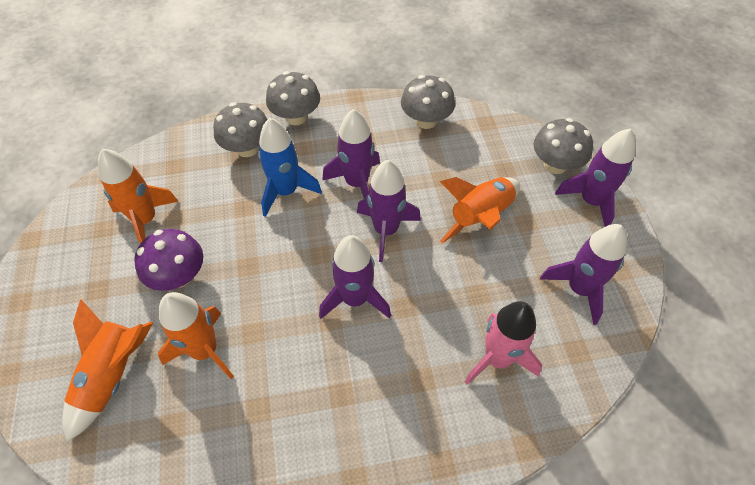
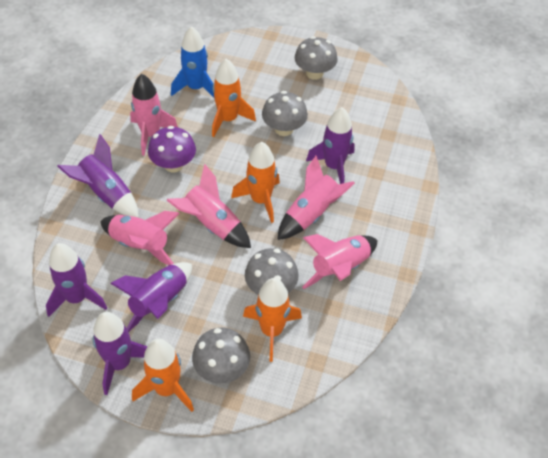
pink rocket: 1 -> 5

